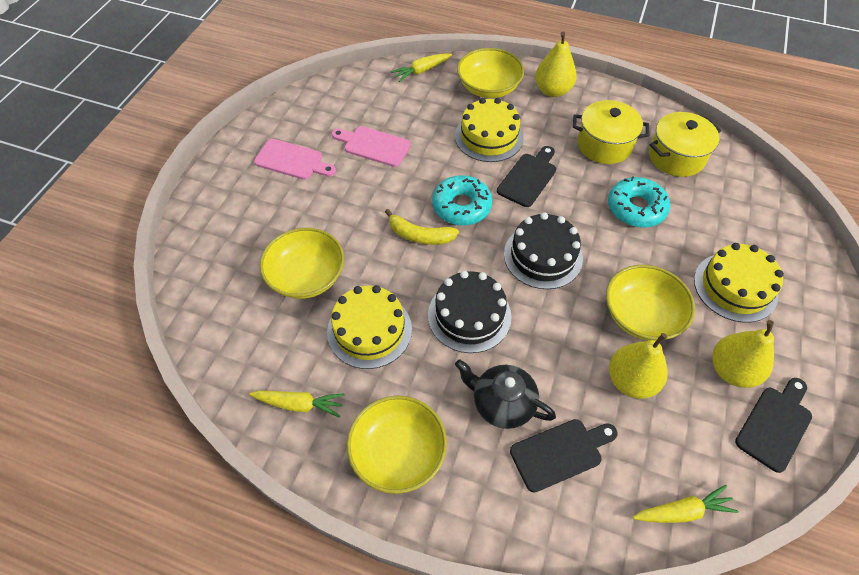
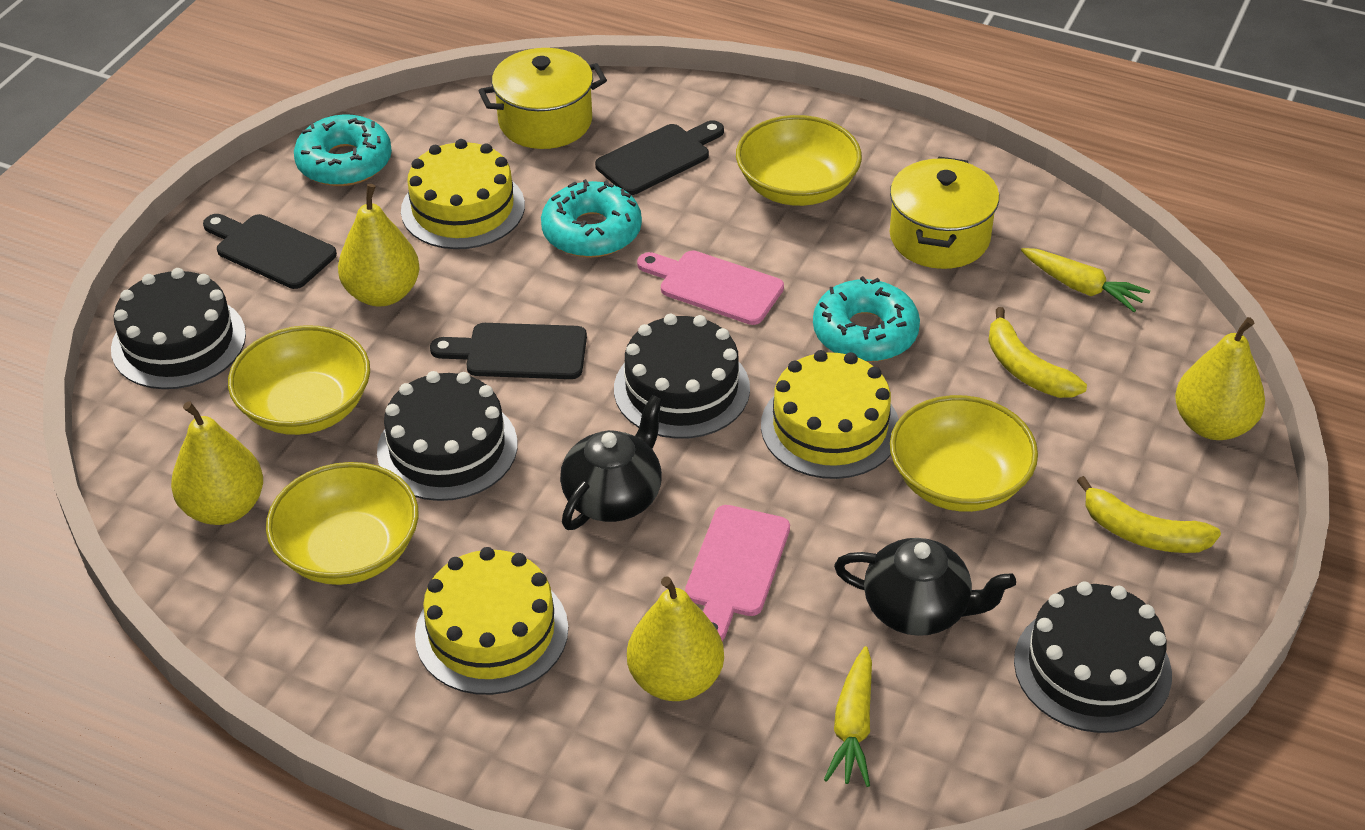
black cake: 2 -> 4
black teapot: 1 -> 2
turquoise donut: 2 -> 3
yellow banana: 1 -> 2
yellow carrot: 3 -> 2
yellow pear: 3 -> 4

